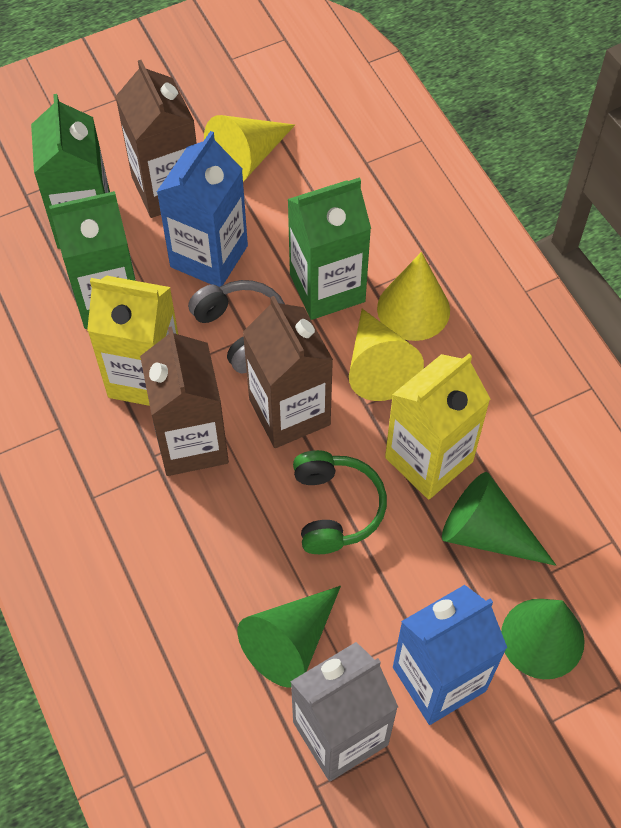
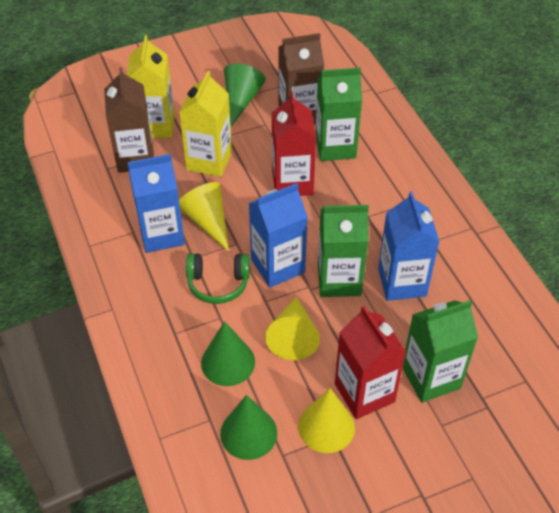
blue carton: 2 -> 3
brown carton: 3 -> 2
grey carton: 1 -> 0
grey headphones: 1 -> 0
red carton: 0 -> 2

